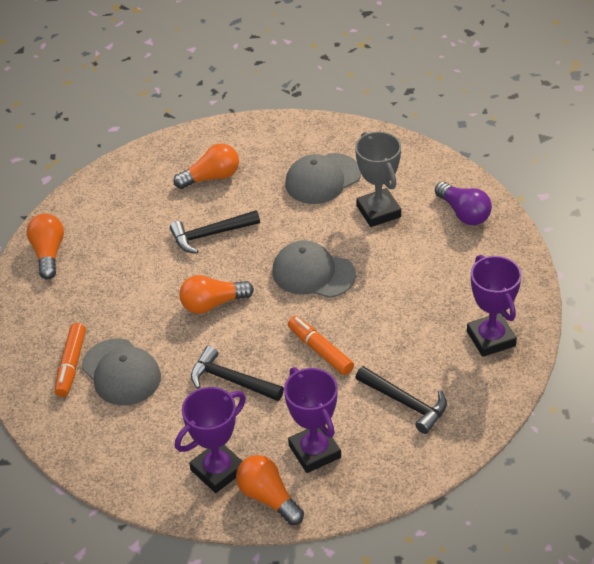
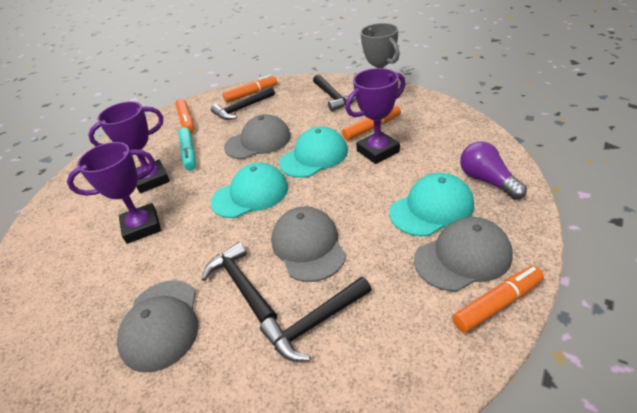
black hammer: 3 -> 4
grey cap: 3 -> 4
orange light bulb: 4 -> 0
orange marker: 2 -> 4
turquoise cap: 0 -> 3
turquoise marker: 0 -> 1

